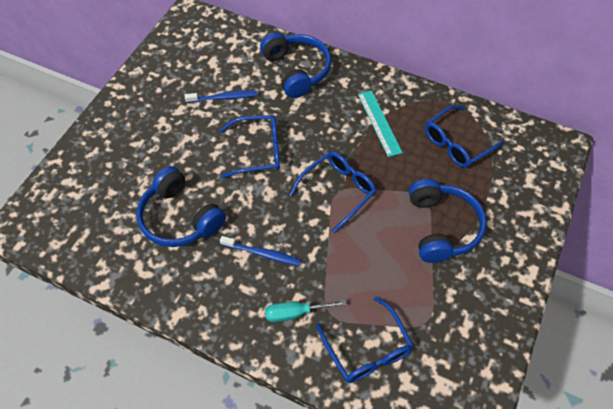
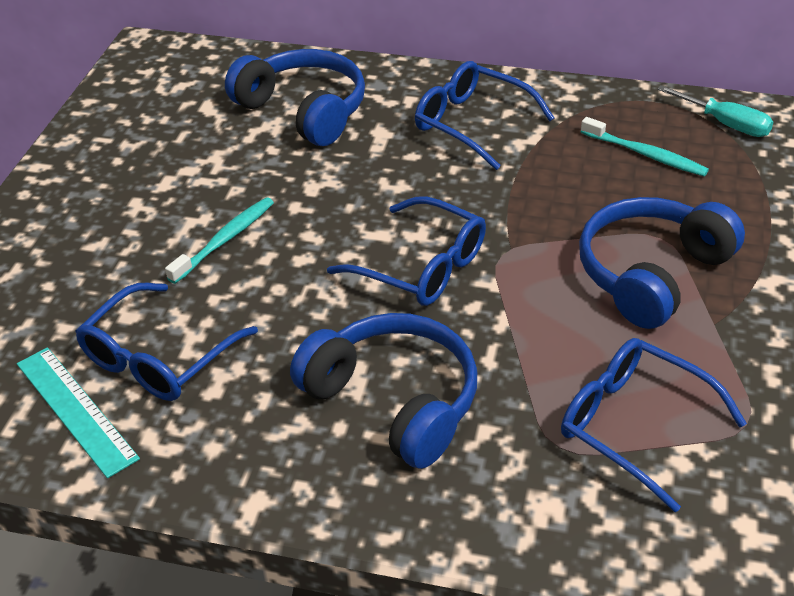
blue toothbrush: 2 -> 0
turquoise toothbrush: 0 -> 2

